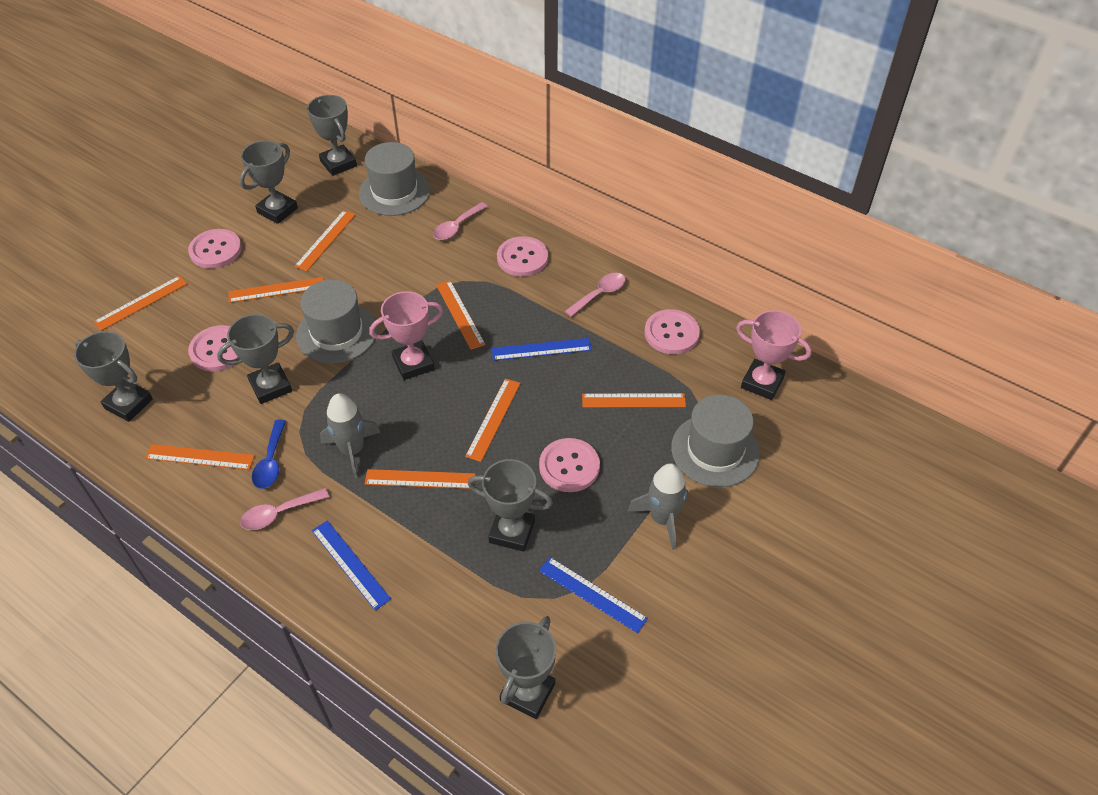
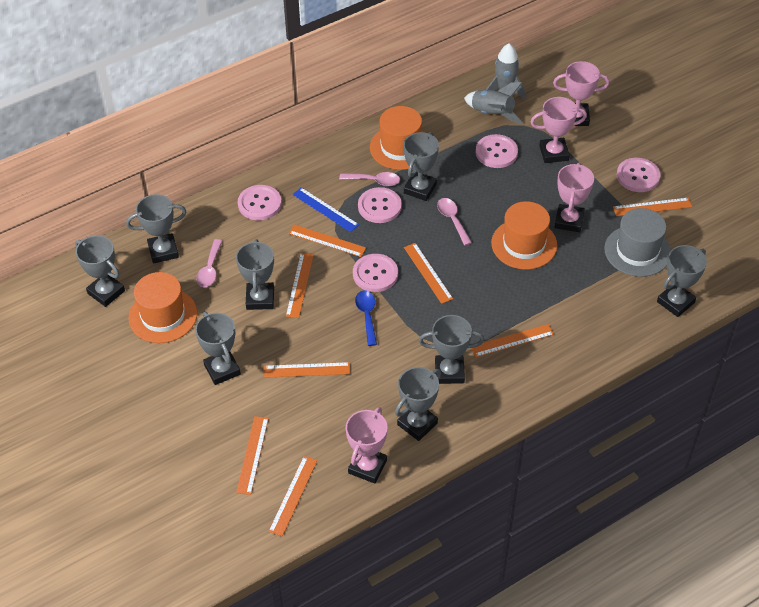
blue ruler: 3 -> 1
grey hat: 3 -> 1
grey trophy: 6 -> 8
orange hat: 0 -> 3
pink trophy: 2 -> 4

